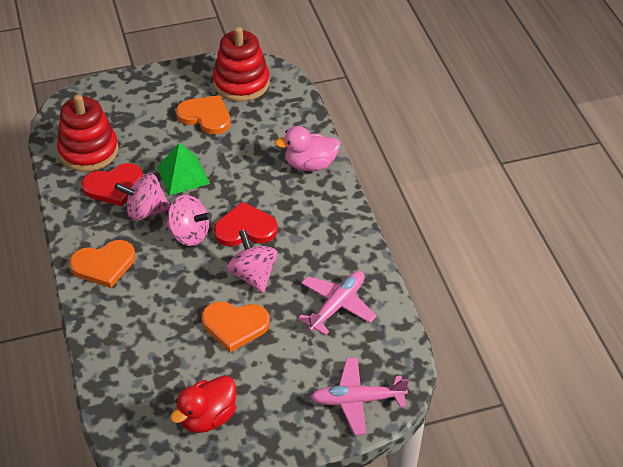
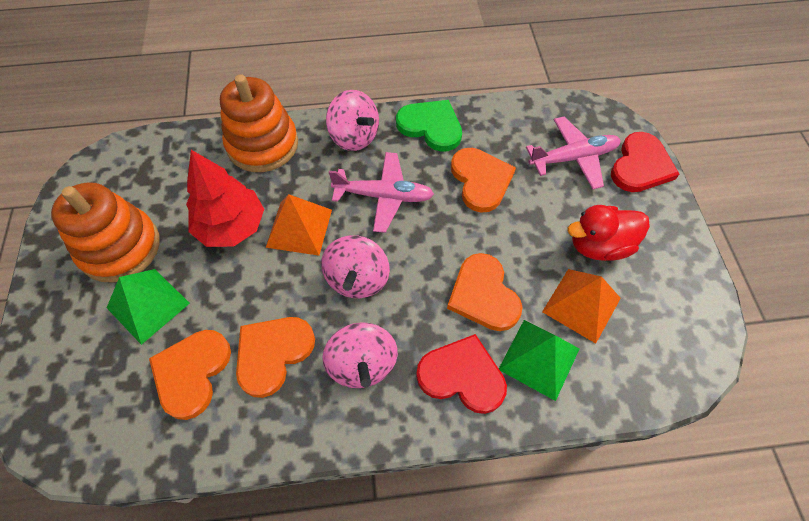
green heart: 0 -> 1
green pyramid: 1 -> 2
orange heart: 3 -> 4
orange pyramid: 0 -> 2
orange stacking toy: 0 -> 2
pink duck: 1 -> 0
red stacking toy: 2 -> 0
red tree: 0 -> 1

